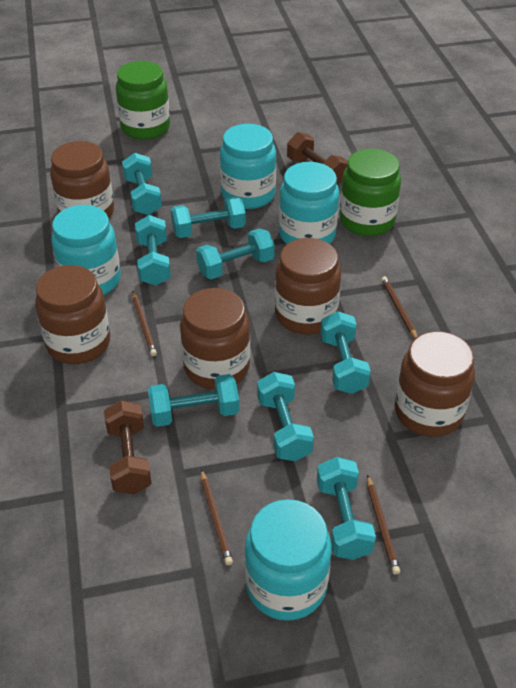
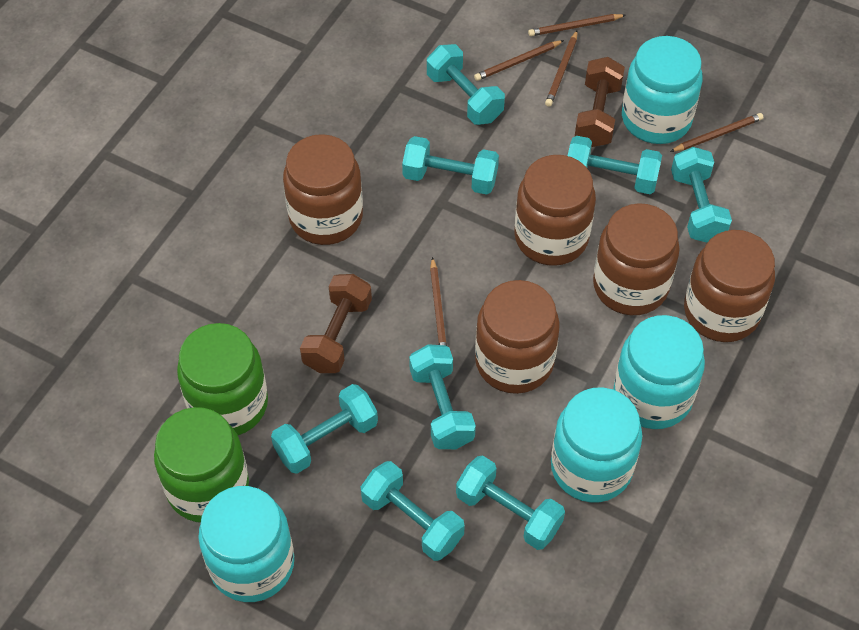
brown pencil: 4 -> 5

